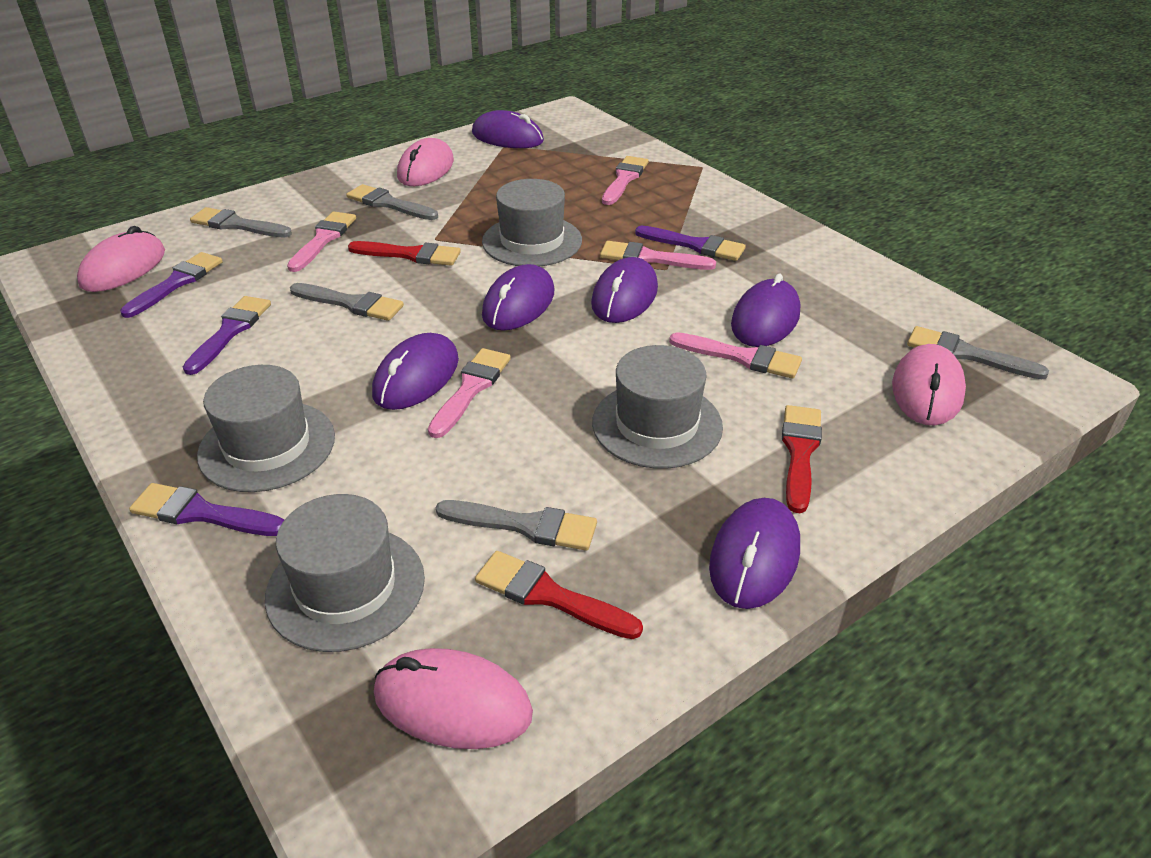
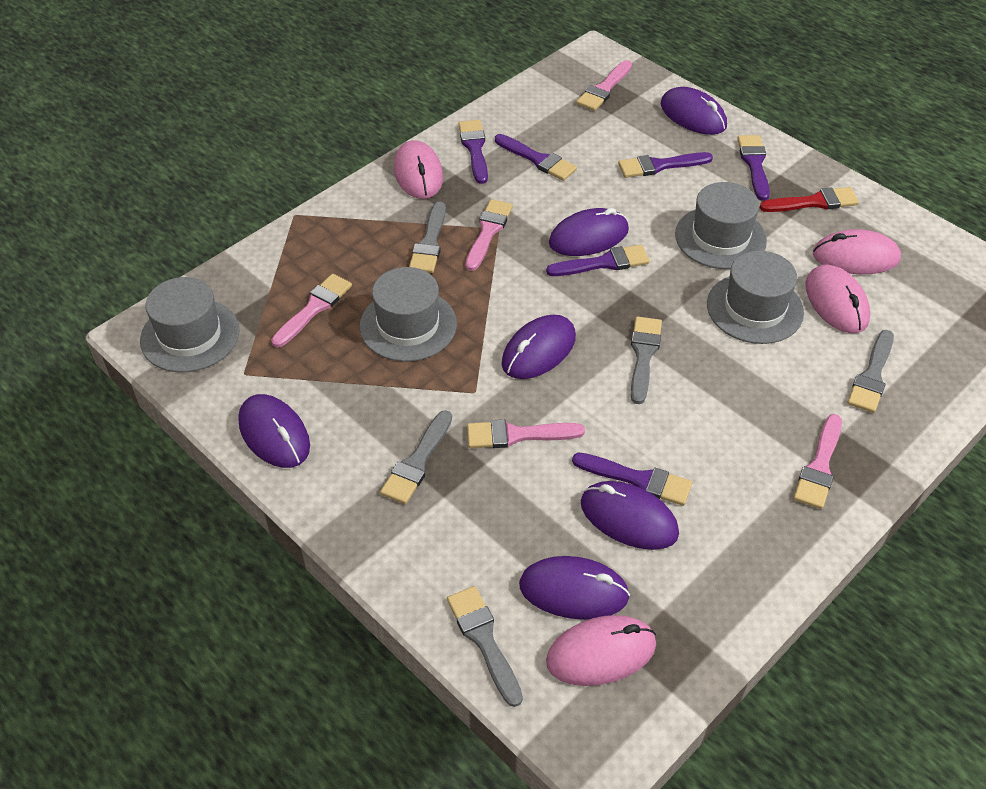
purple brush: 4 -> 6
red brush: 3 -> 1

